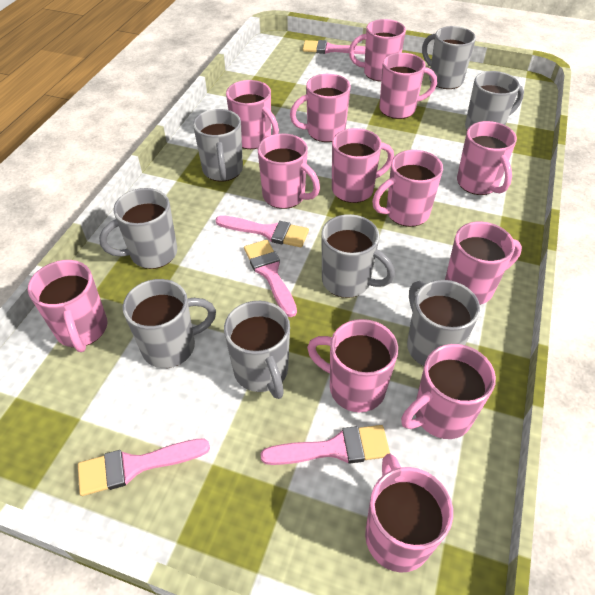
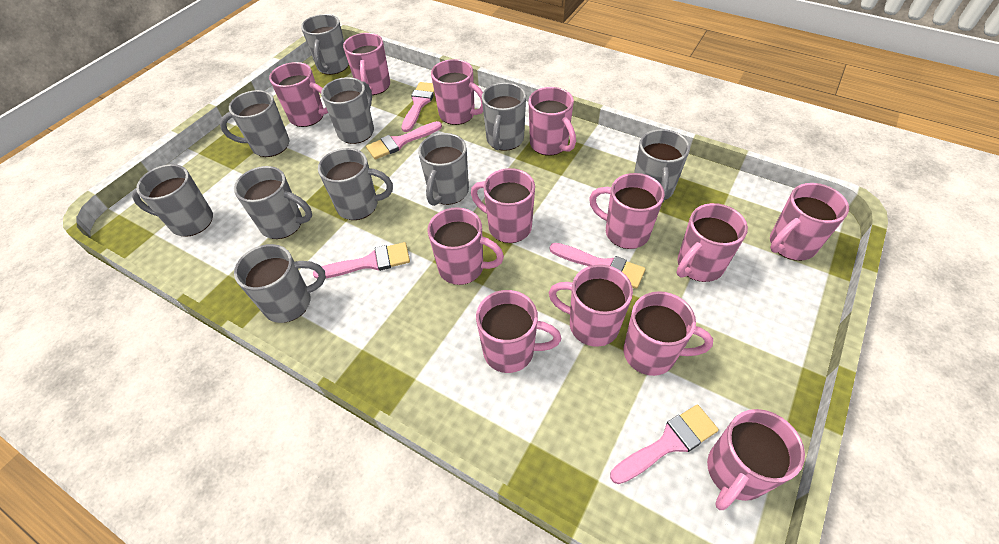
grey mug: 8 -> 10

